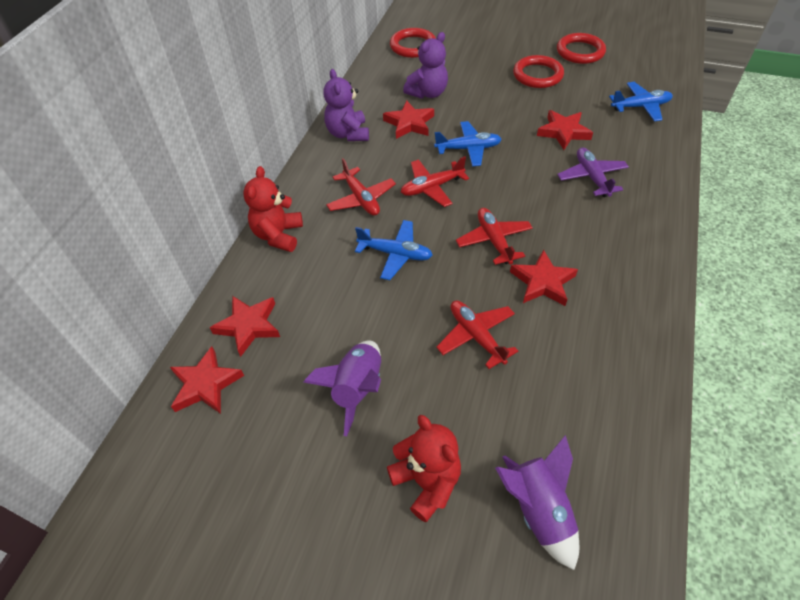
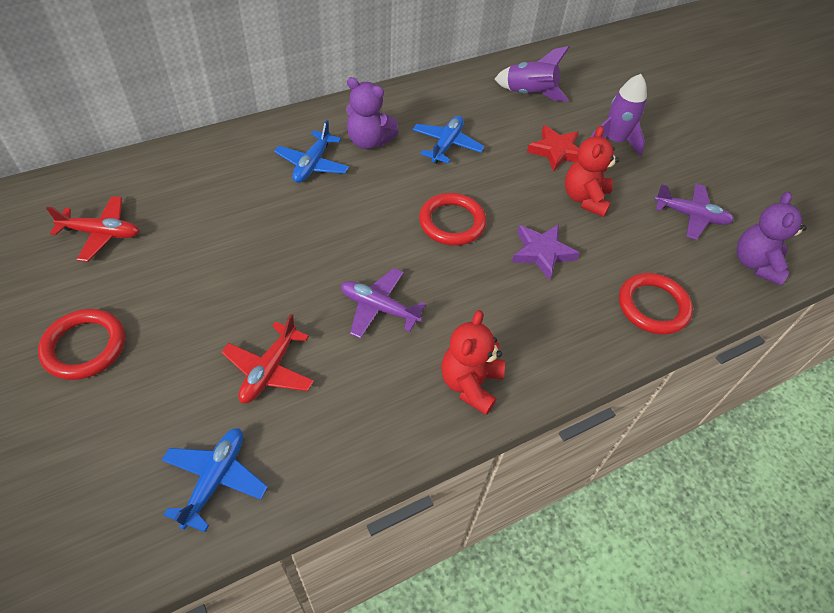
purple plane: 1 -> 2
purple star: 0 -> 1
red plane: 4 -> 2
red star: 5 -> 1

